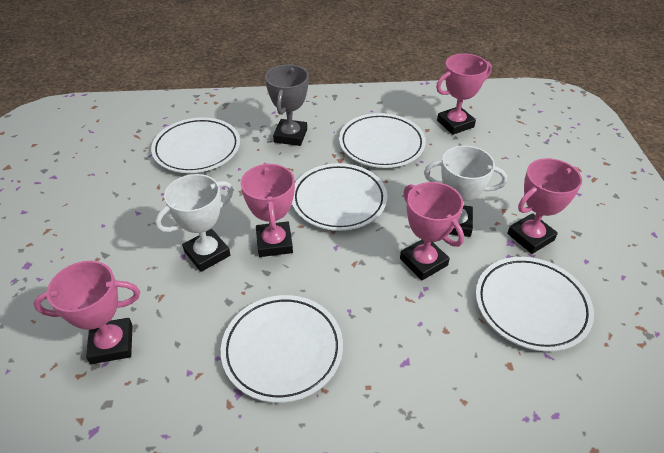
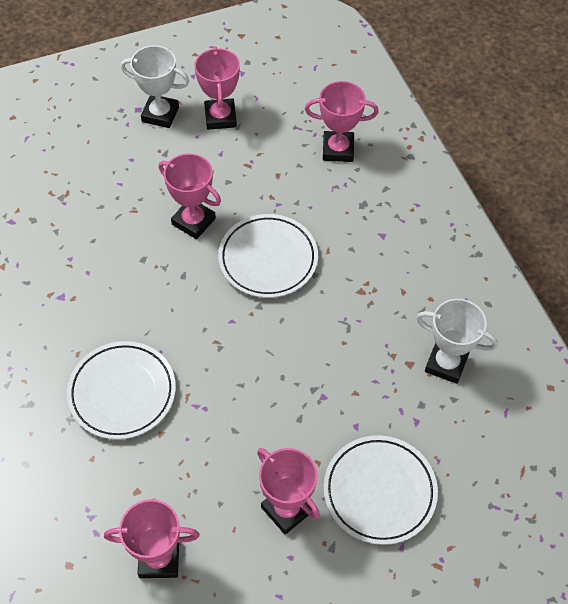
grey trophy: 1 -> 0
white plate: 5 -> 3

